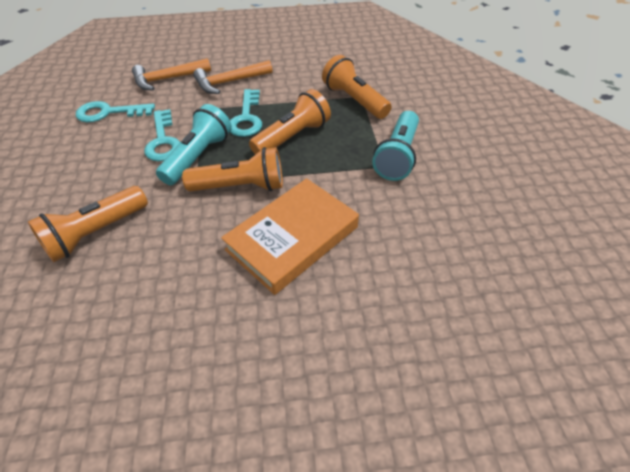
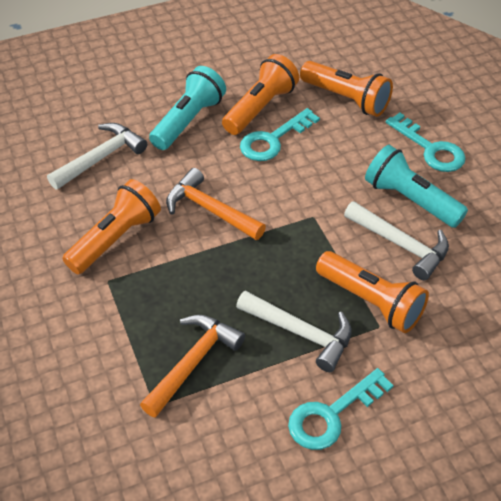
orange book: 1 -> 0
white hammer: 0 -> 3

